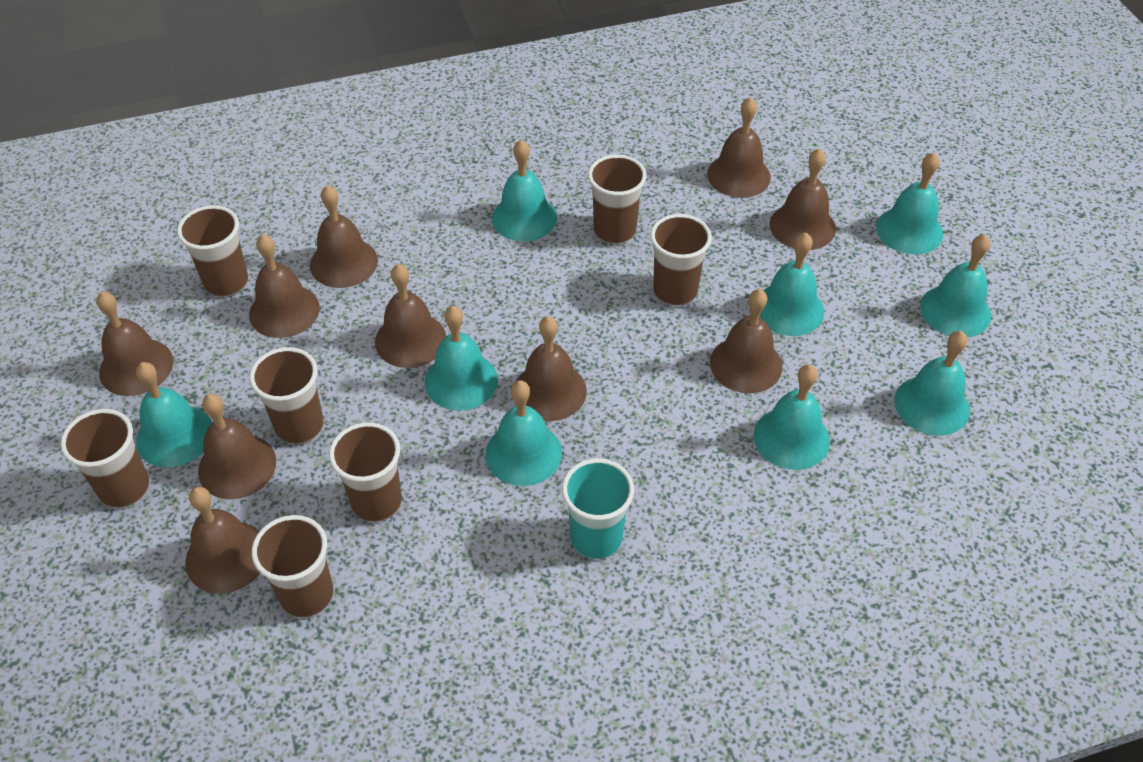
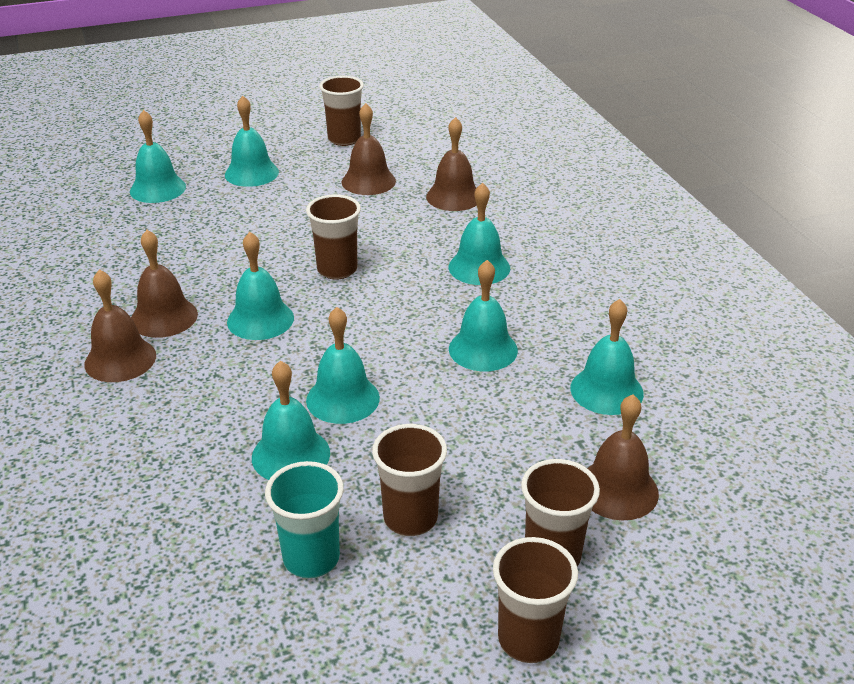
brown bell: 10 -> 5
brown cup: 7 -> 5
turquoise bell: 9 -> 8

